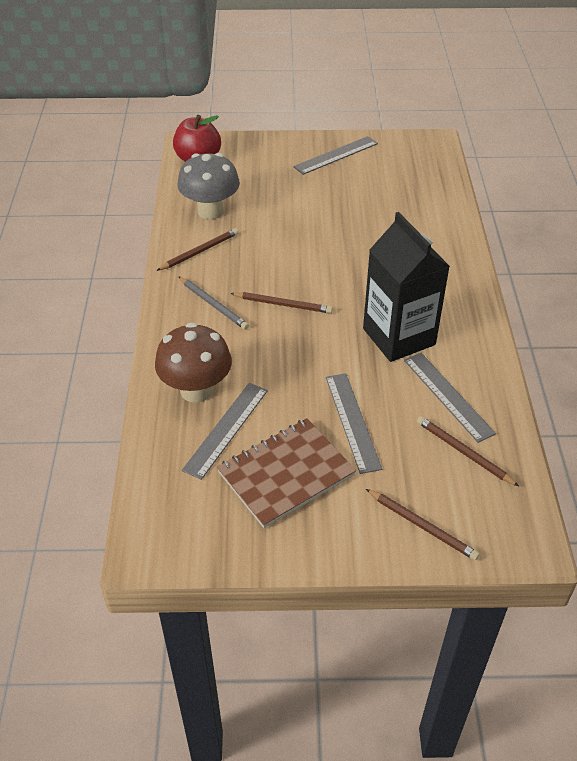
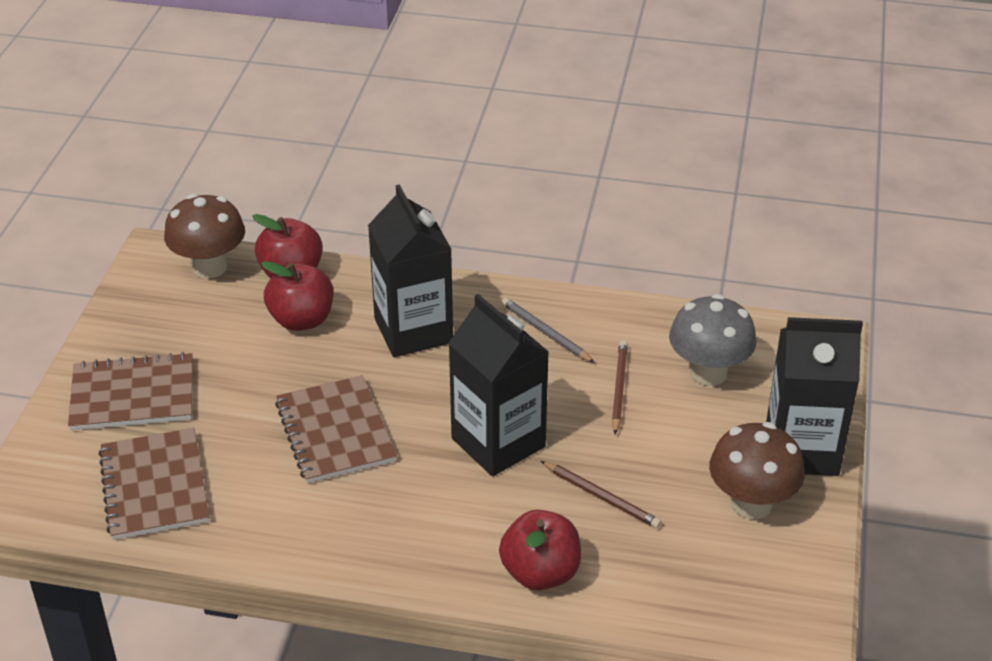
black carton: 1 -> 3
brown mushroom: 1 -> 2
brown notebook: 1 -> 3
brown pencil: 4 -> 2
grey ruler: 4 -> 0
red apple: 1 -> 3

